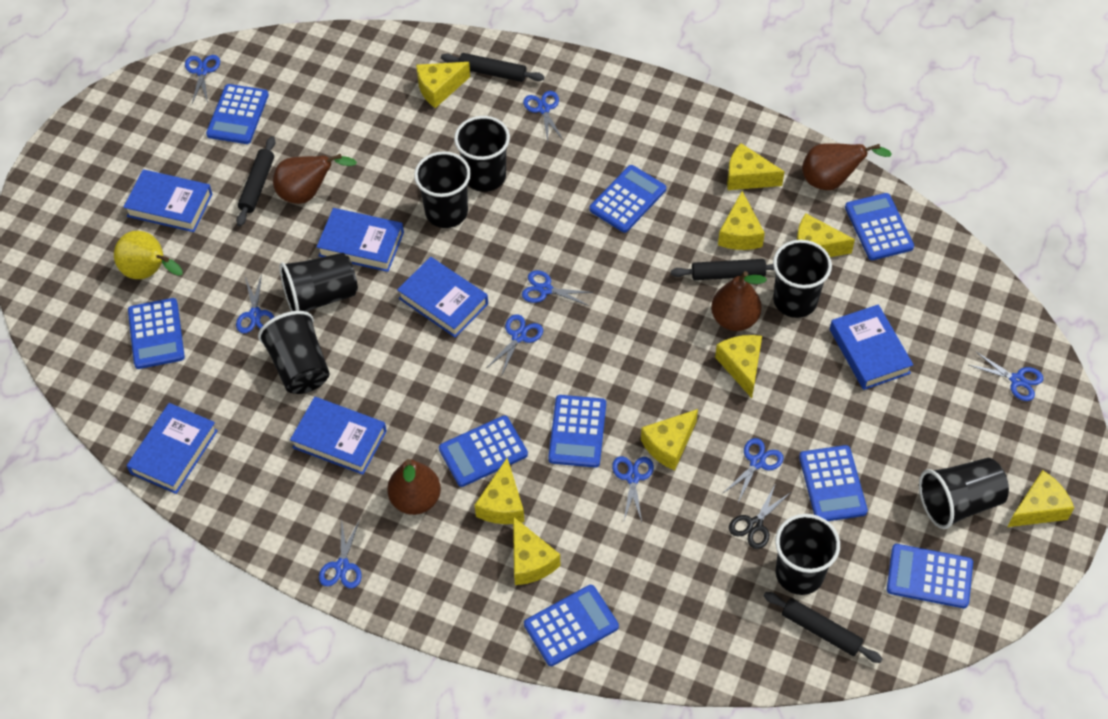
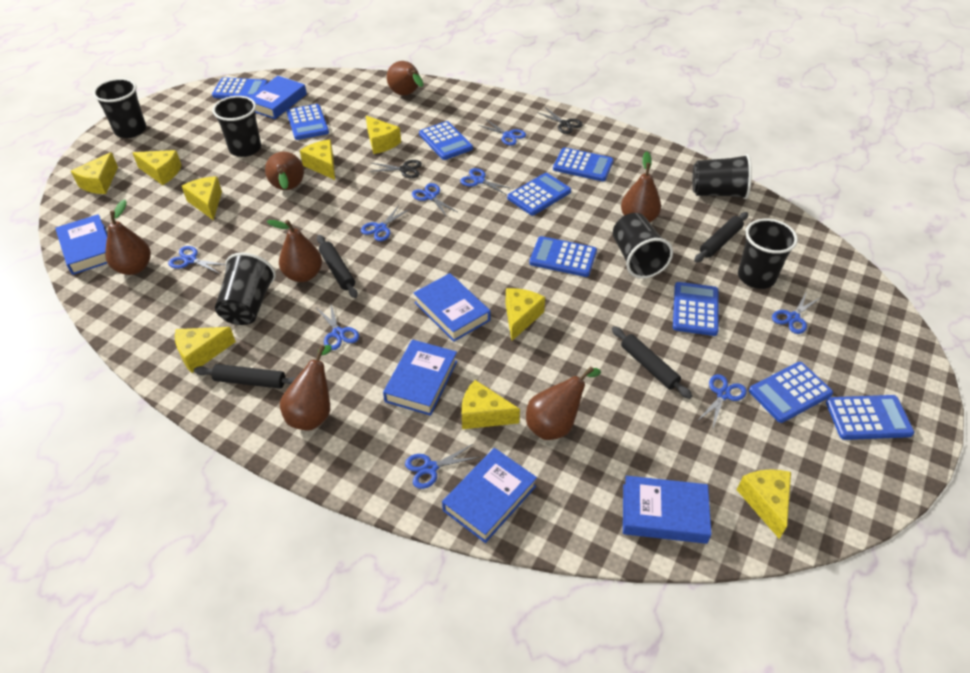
black cup: 7 -> 6
black scissors: 1 -> 2
brown pear: 4 -> 7
yellow pear: 1 -> 0

